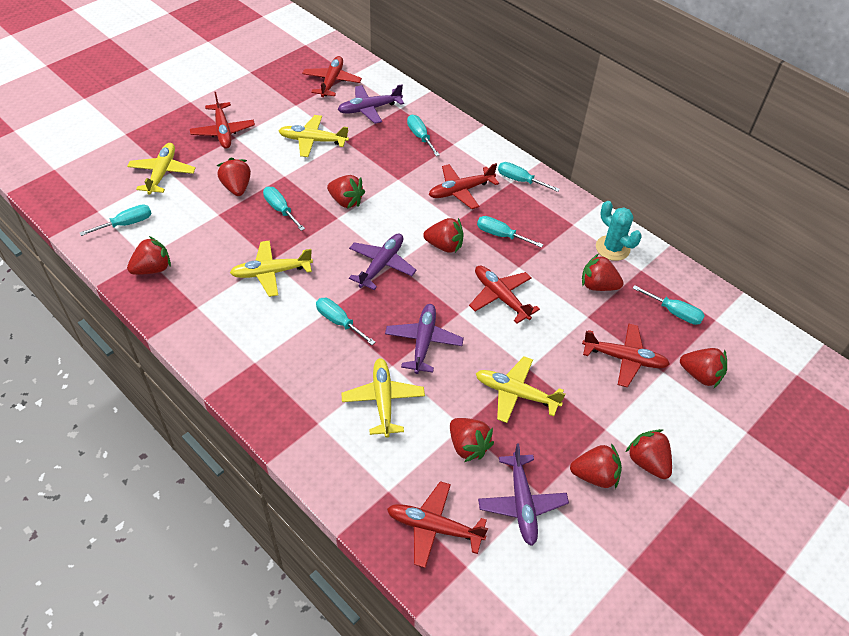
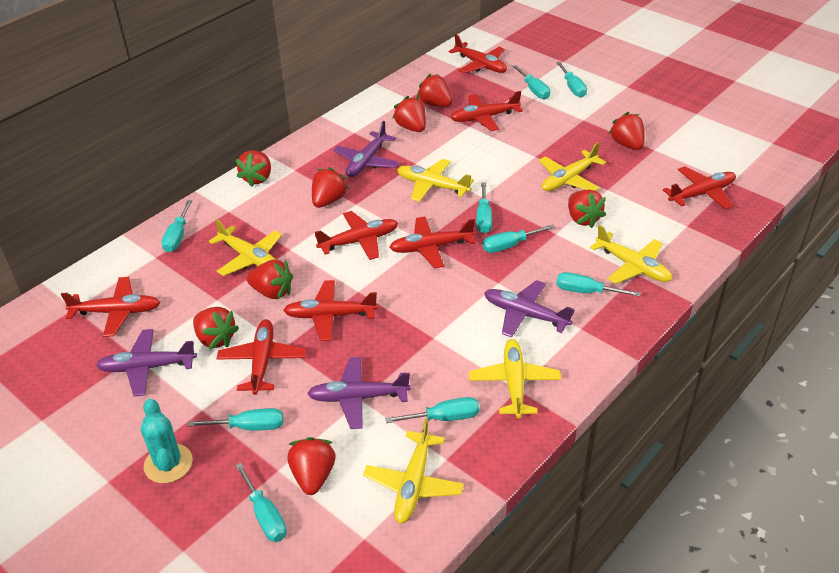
red plane: 6 -> 8
turquoise screwdriver: 7 -> 9
yellow plane: 5 -> 6

